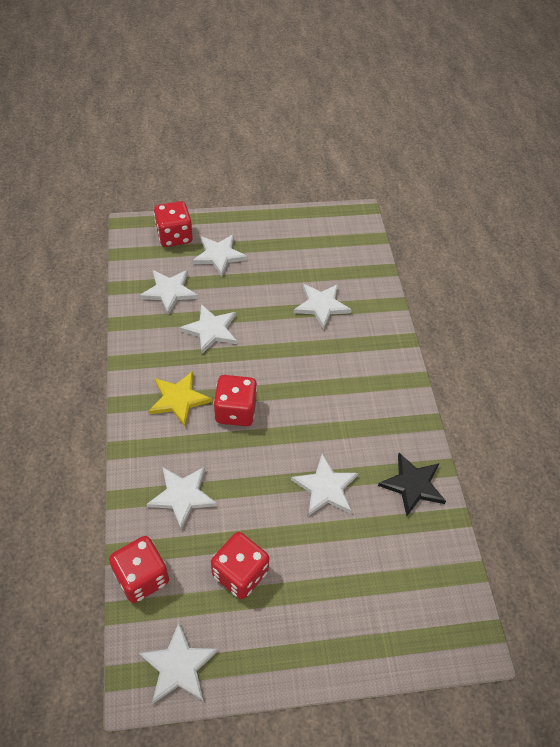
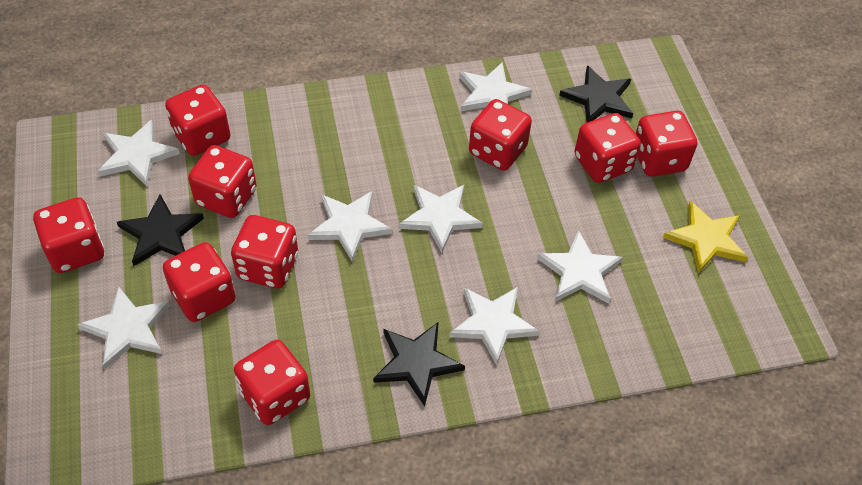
black star: 1 -> 3
red dice: 4 -> 9

